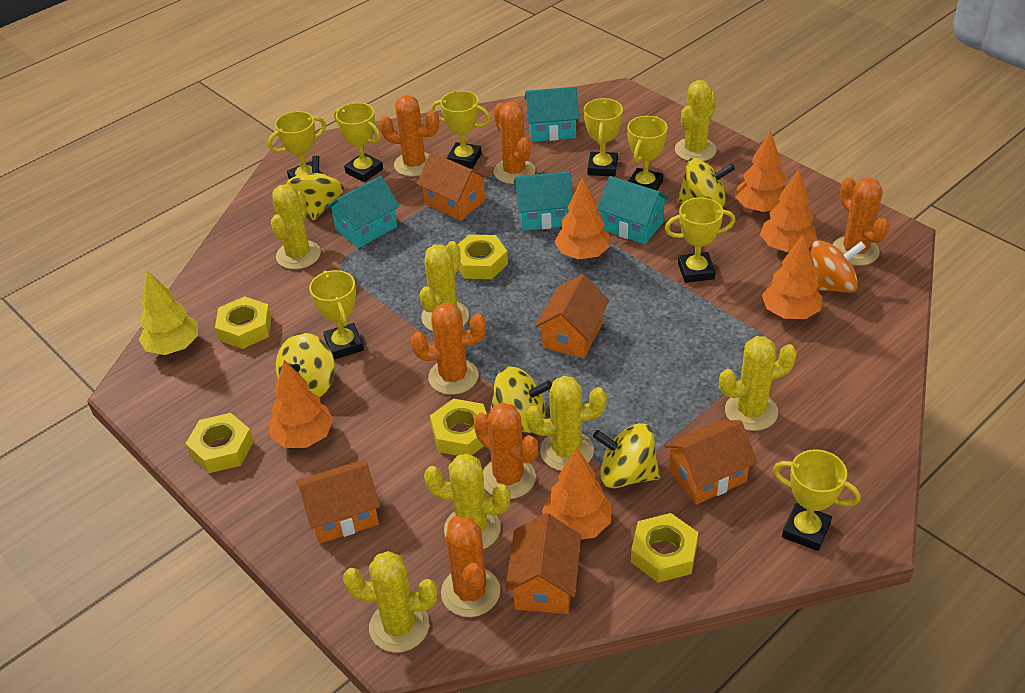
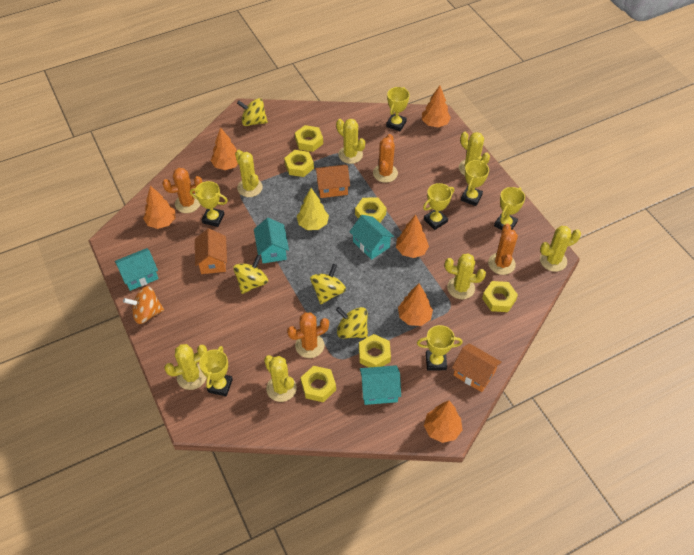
orange cactus: 6 -> 4
orange house: 5 -> 3
yellow nut: 5 -> 6
yellow spinning top: 5 -> 4
yellow trophy: 8 -> 7

